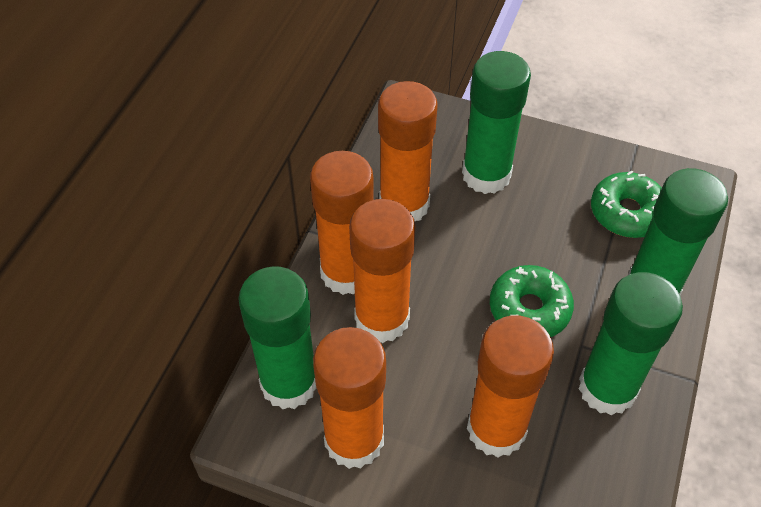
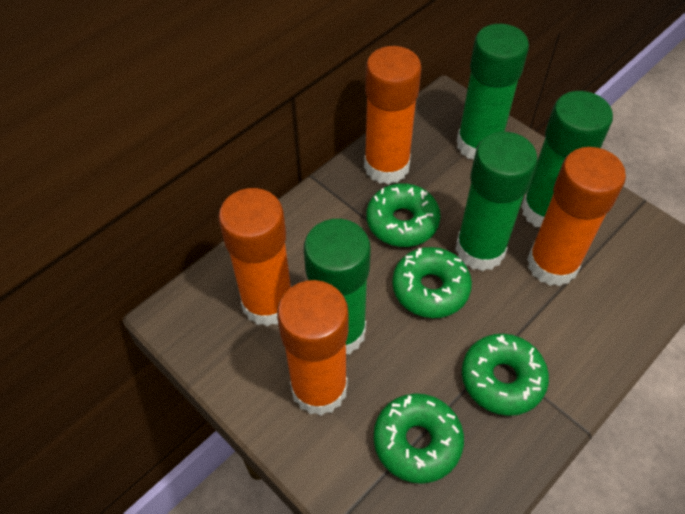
green donut: 2 -> 4
orange glue stick: 5 -> 4

